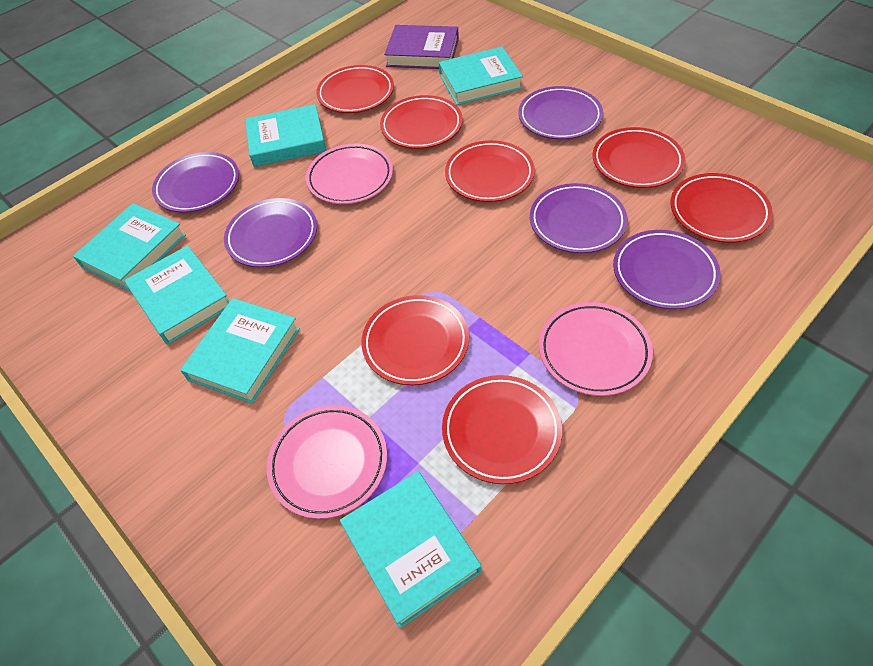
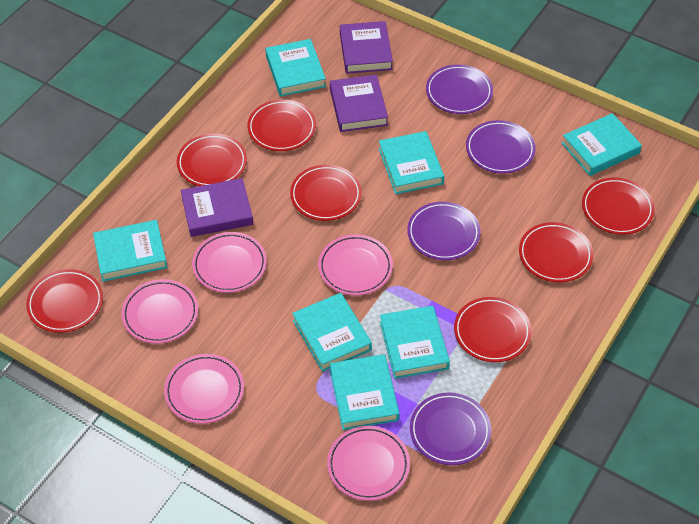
pink plate: 3 -> 5
purple book: 1 -> 3
purple plate: 5 -> 4
turquoise book: 6 -> 7

